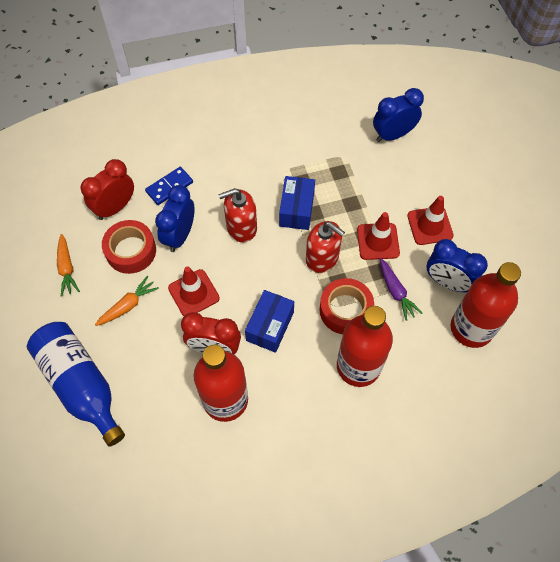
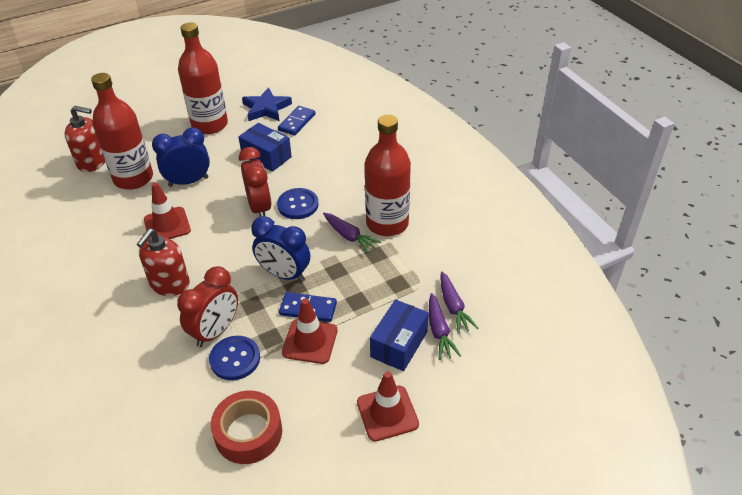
blue bottle: 1 -> 0
blue button: 0 -> 2
blue clock: 3 -> 2
blue domino: 1 -> 2
blue star: 0 -> 1
orange carrot: 2 -> 0
purple carrot: 1 -> 3
red tape: 2 -> 1

